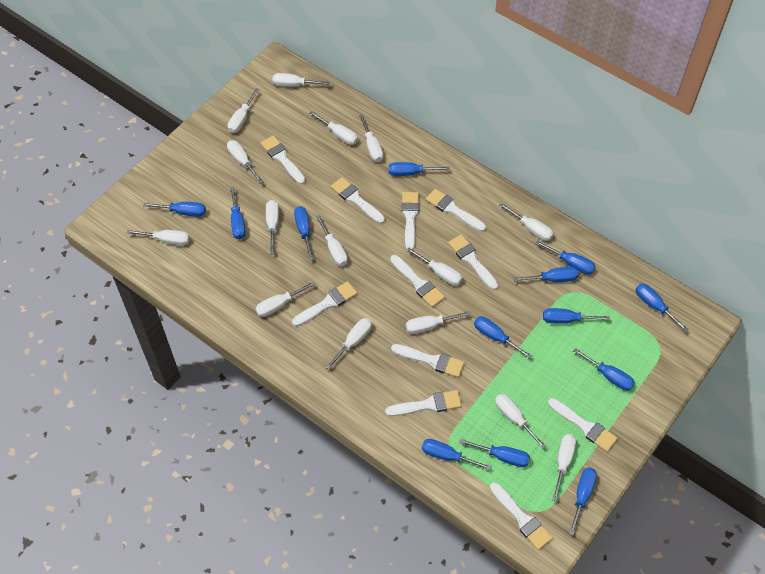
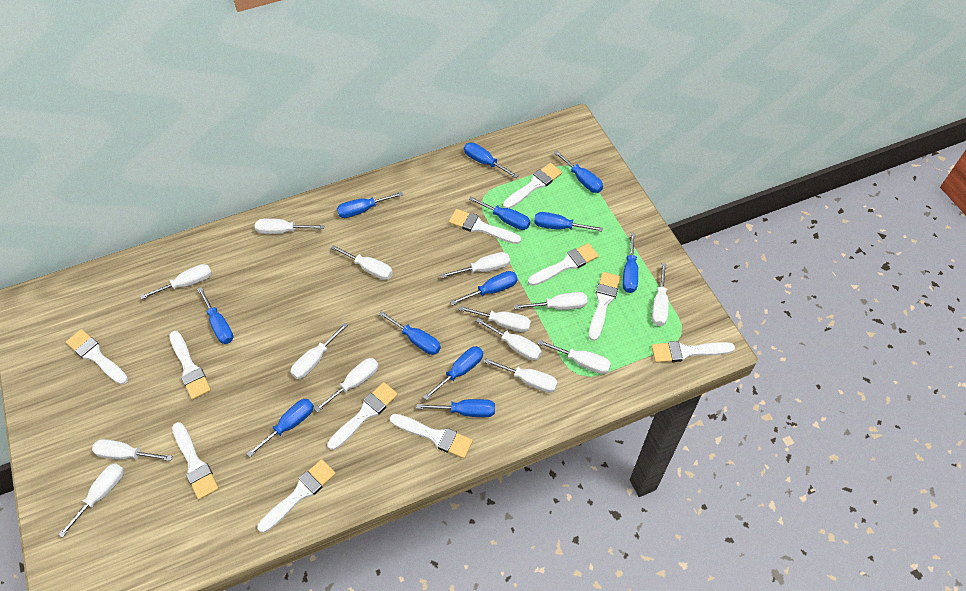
blue screwdriver: 13 -> 12
white screwdriver: 15 -> 14

